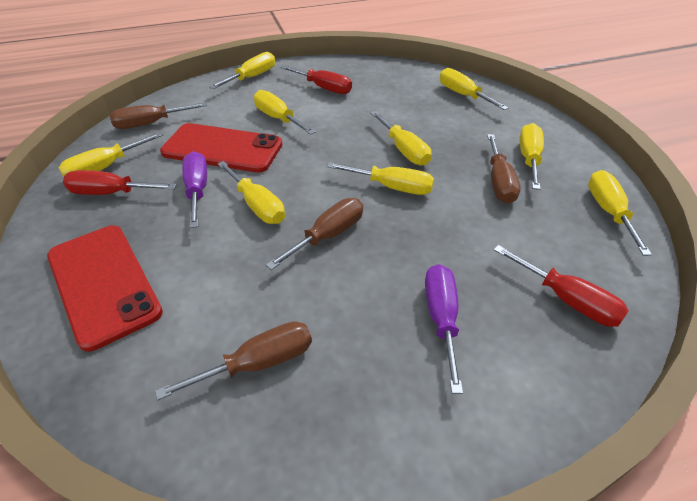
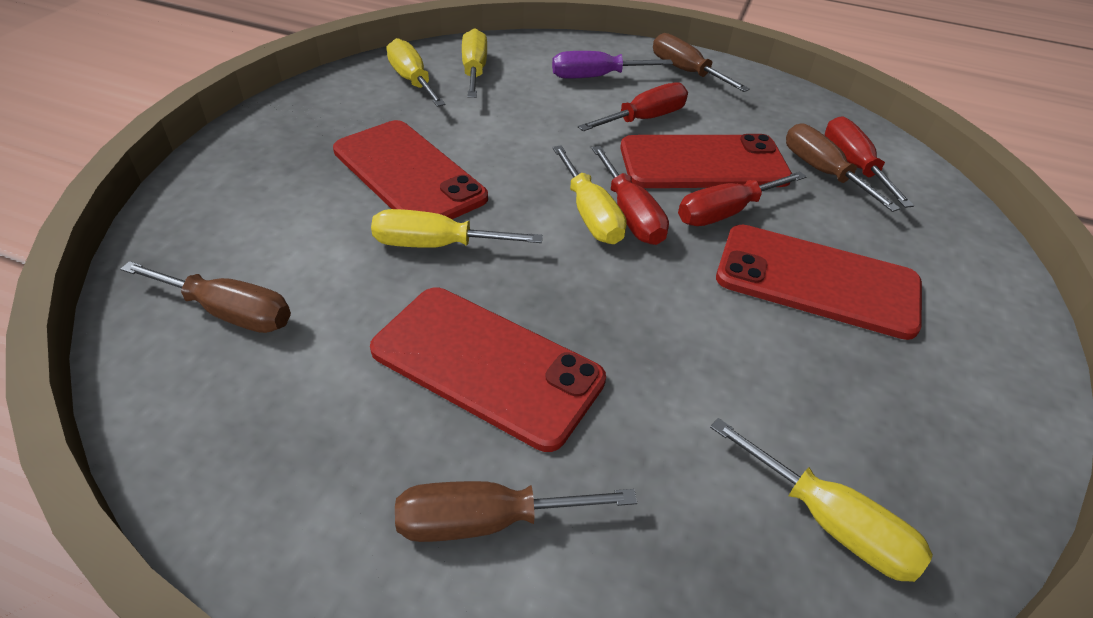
purple screwdriver: 2 -> 1
red phone: 2 -> 4
red screwdriver: 3 -> 4
yellow screwdriver: 9 -> 5

